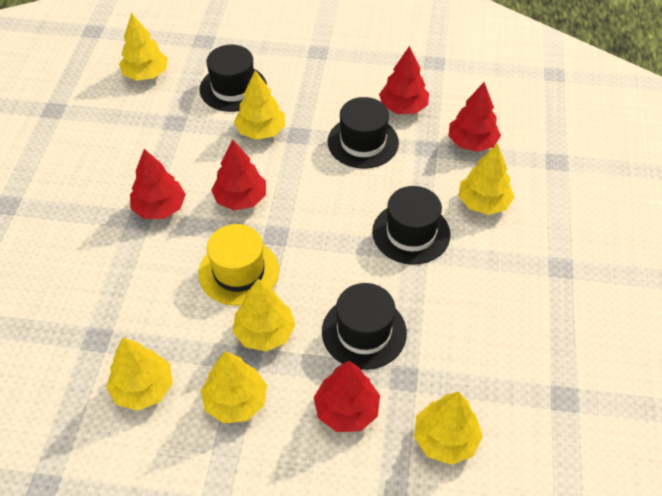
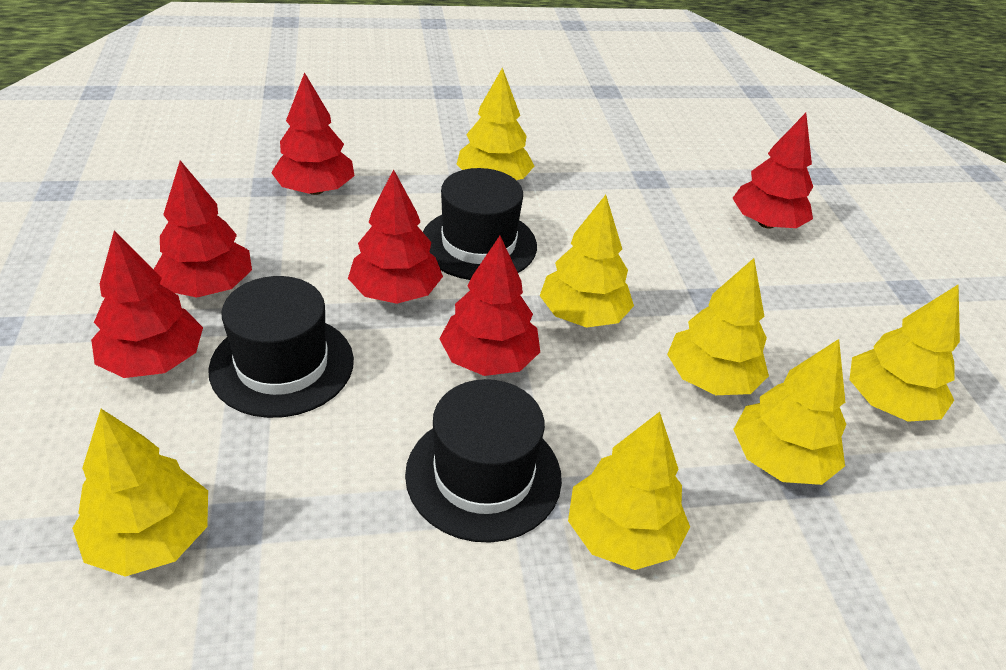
black hat: 4 -> 3
red tree: 5 -> 6
yellow hat: 1 -> 0

